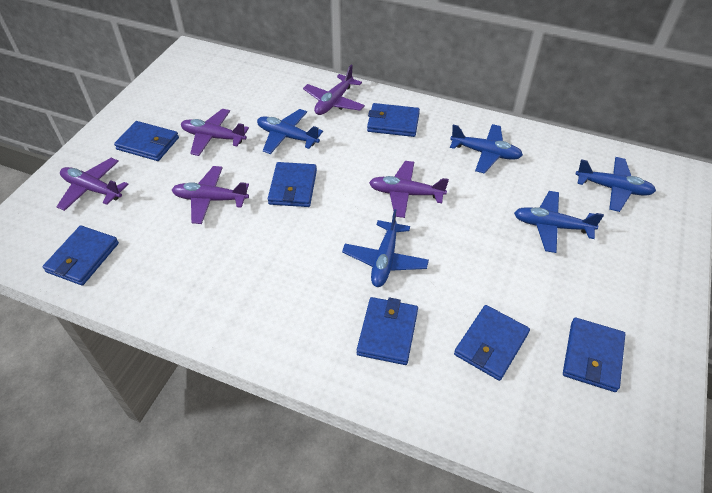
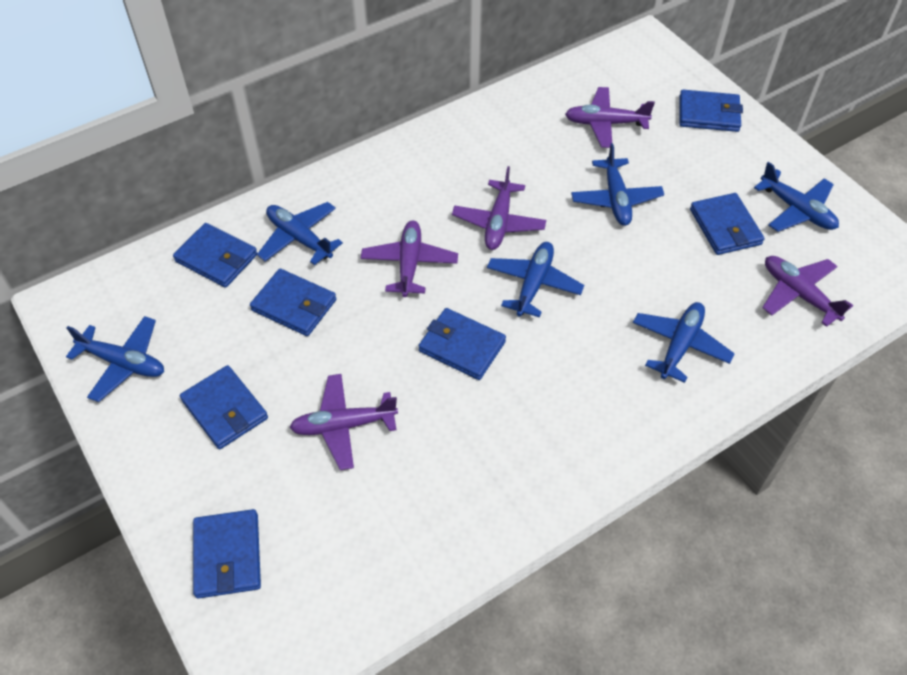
blue plane: 5 -> 6

